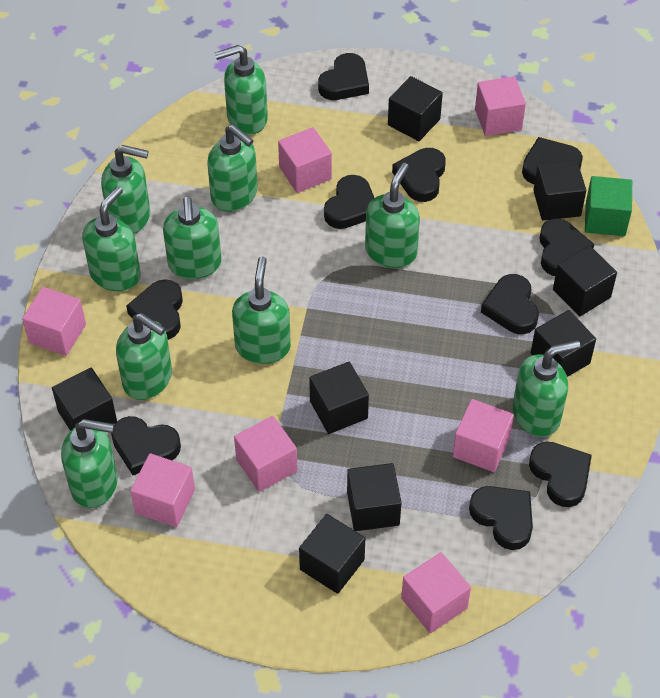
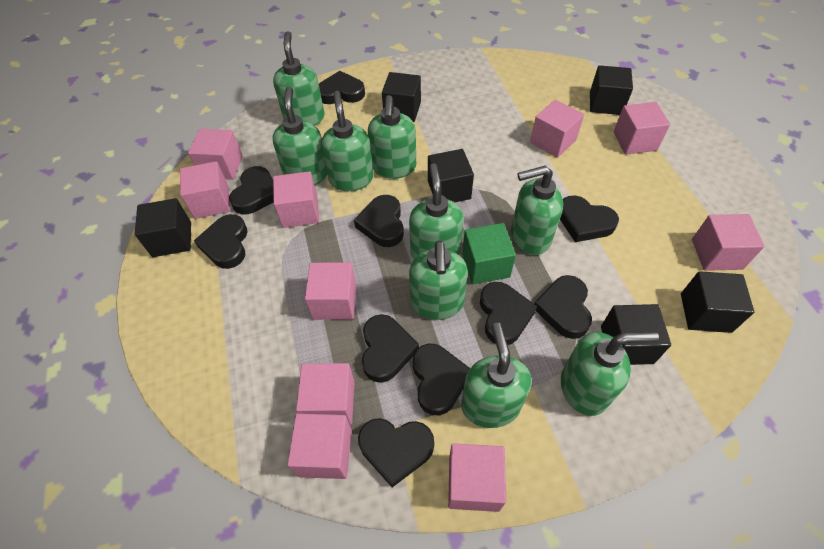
black cube: 8 -> 6
green soap dispenser: 10 -> 9
pink cube: 7 -> 10

